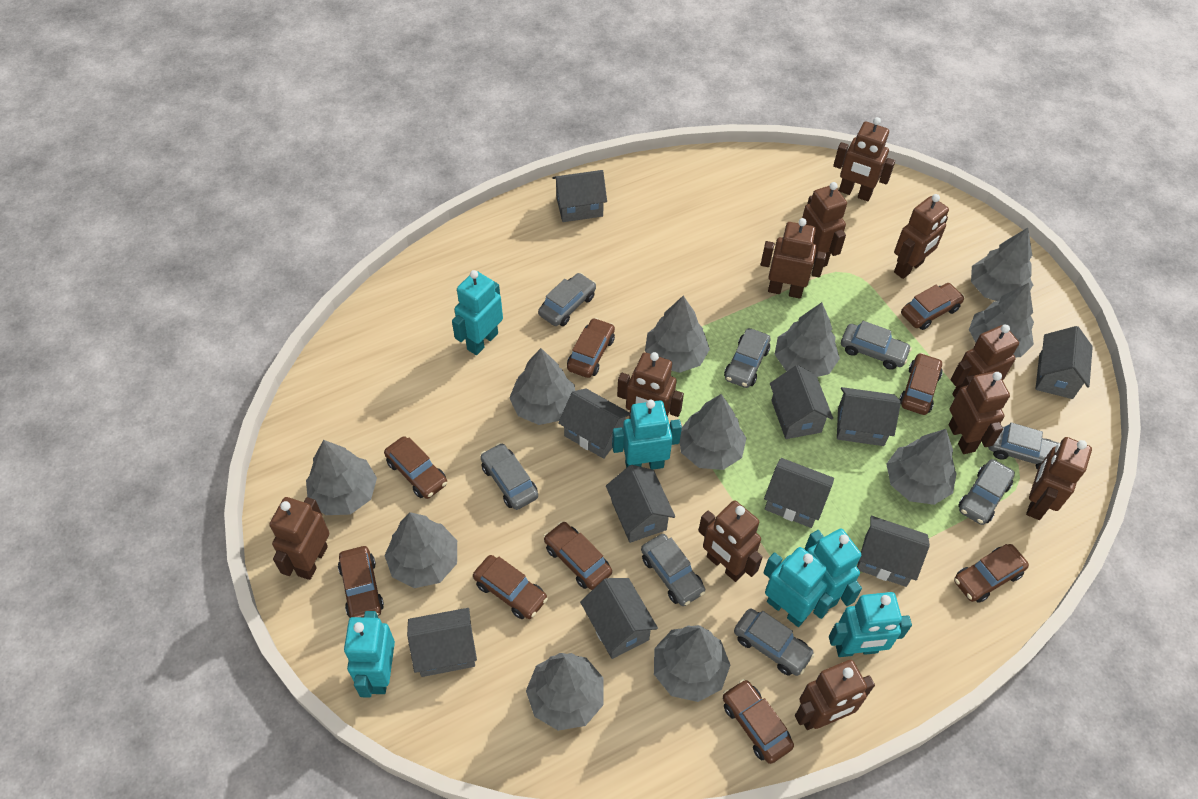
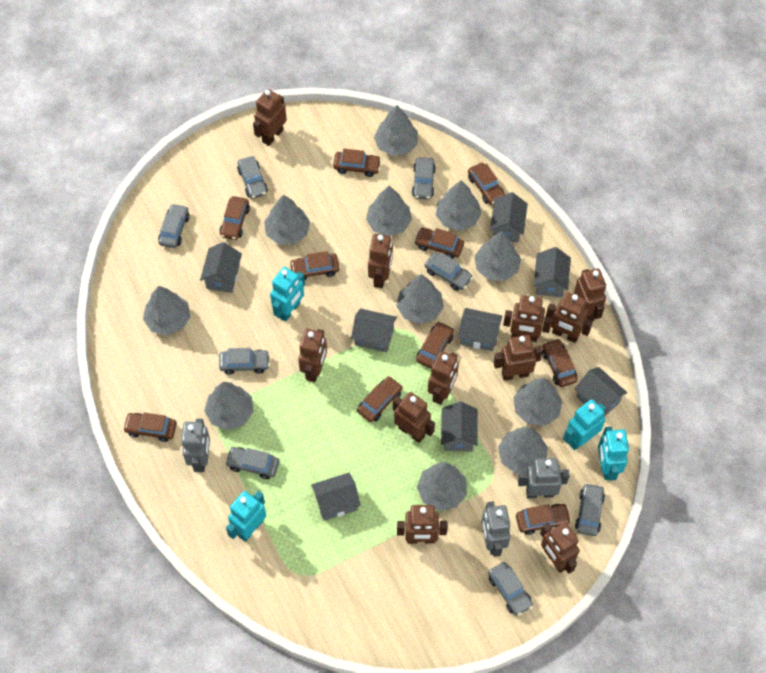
brown car: 9 -> 10
grey house: 10 -> 8
grey robot: 0 -> 3
turquoise robot: 6 -> 4

